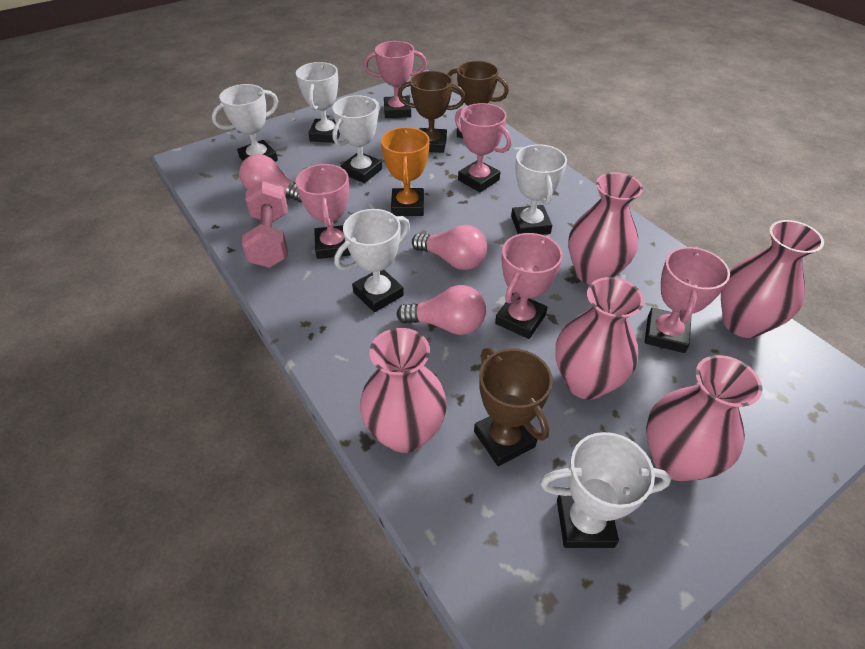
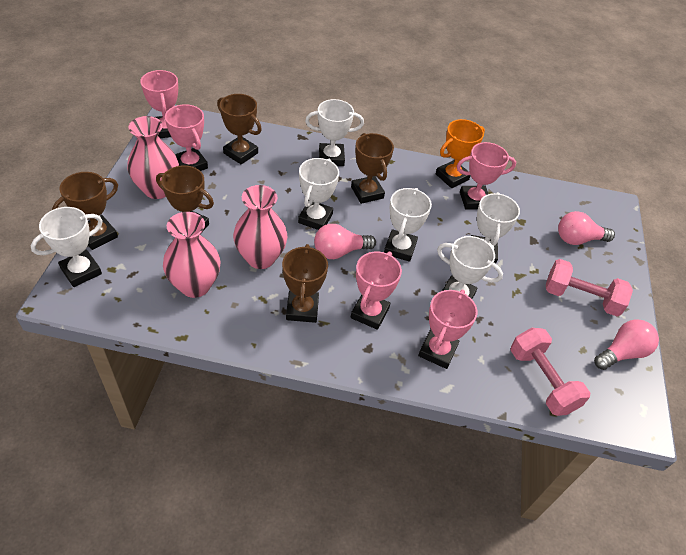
brown trophy: 3 -> 5
pink dumbbell: 1 -> 2
pink vase: 5 -> 3

